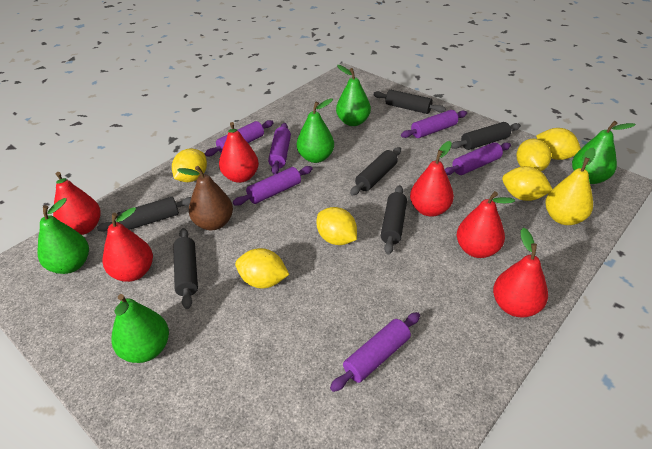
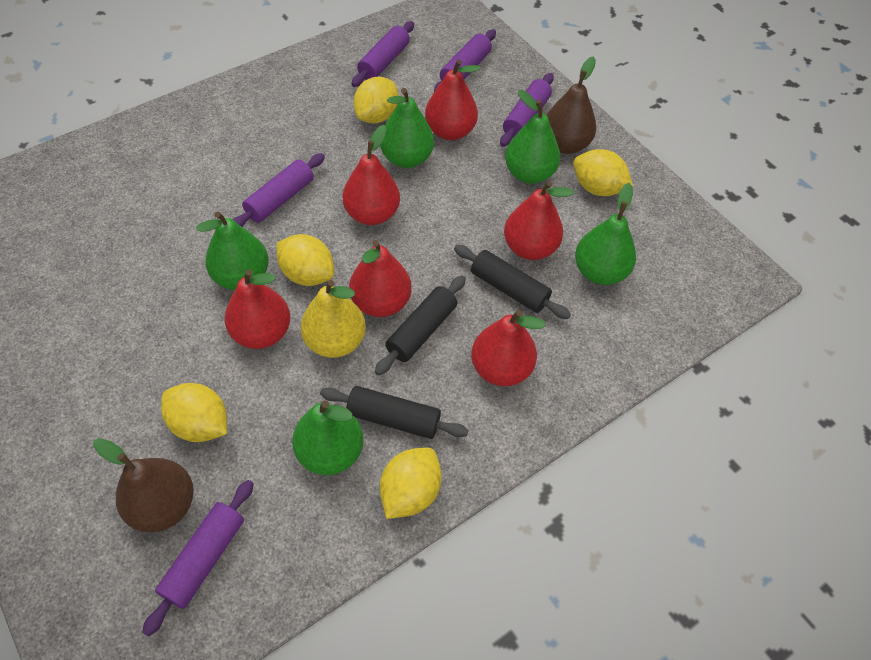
black rolling pin: 6 -> 3
brown pear: 1 -> 2
purple rolling pin: 6 -> 5
yellow lemon: 6 -> 5

